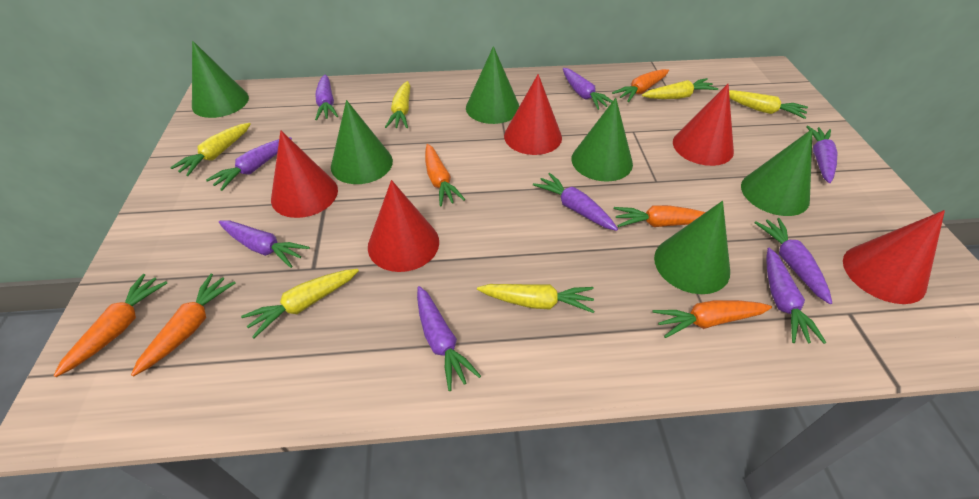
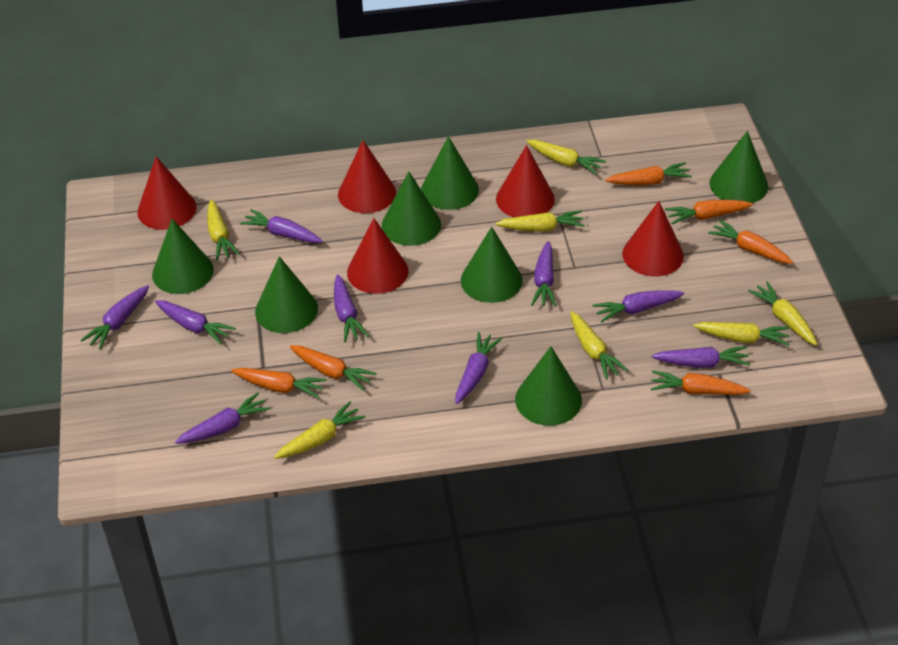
green cone: 6 -> 7
yellow carrot: 6 -> 7

